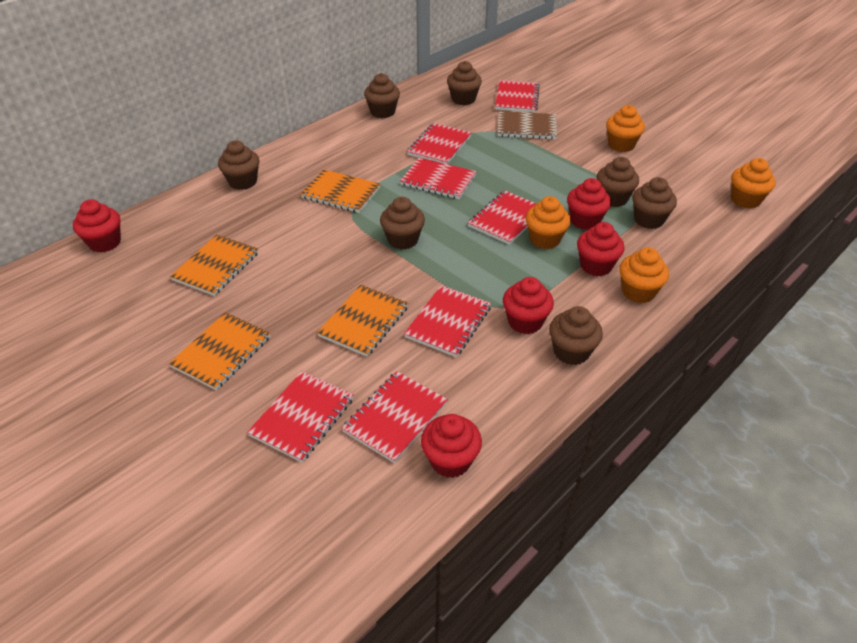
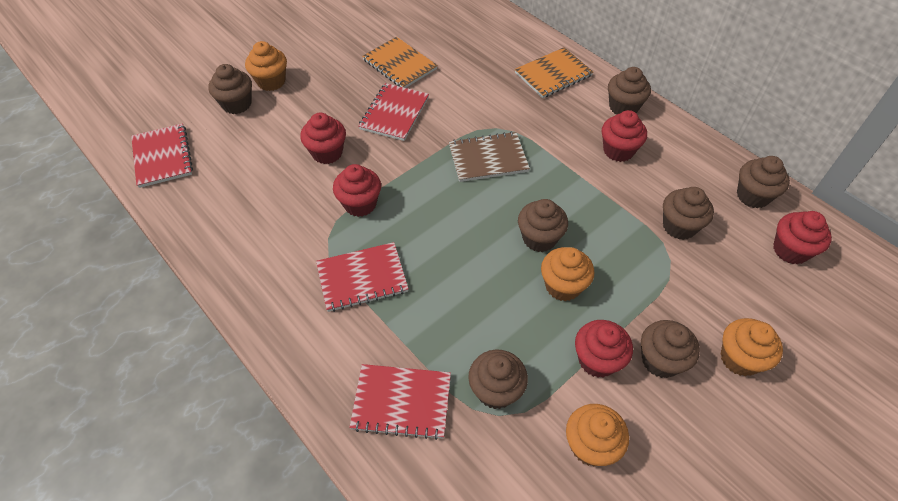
orange notebook: 4 -> 2
red notebook: 7 -> 4

